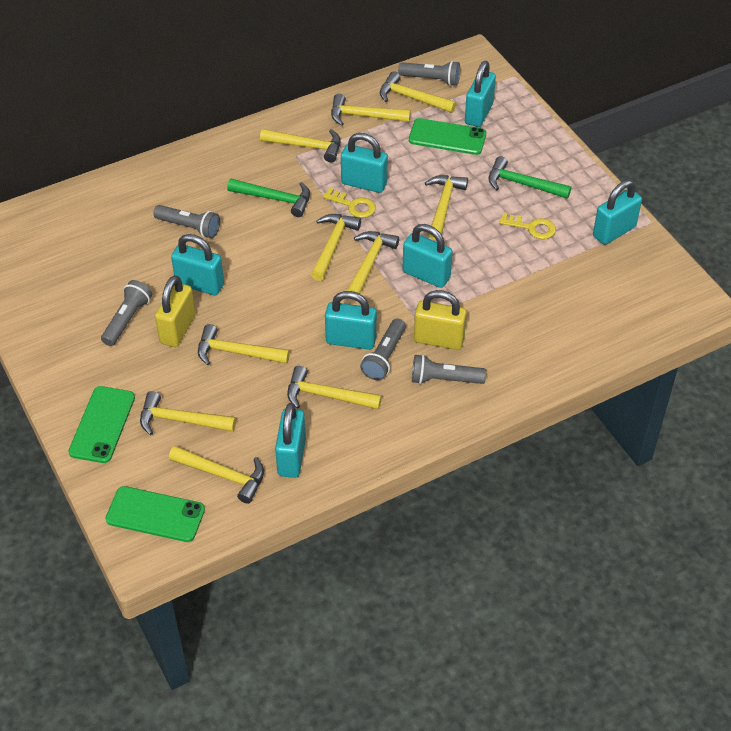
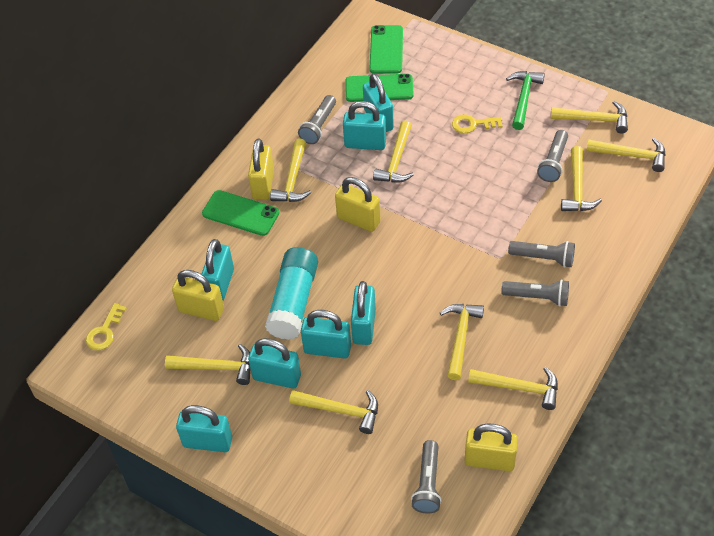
green hammer: 2 -> 1
turquoise glue stick: 0 -> 1
yellow hammer: 10 -> 9
yellow padlock: 2 -> 4

